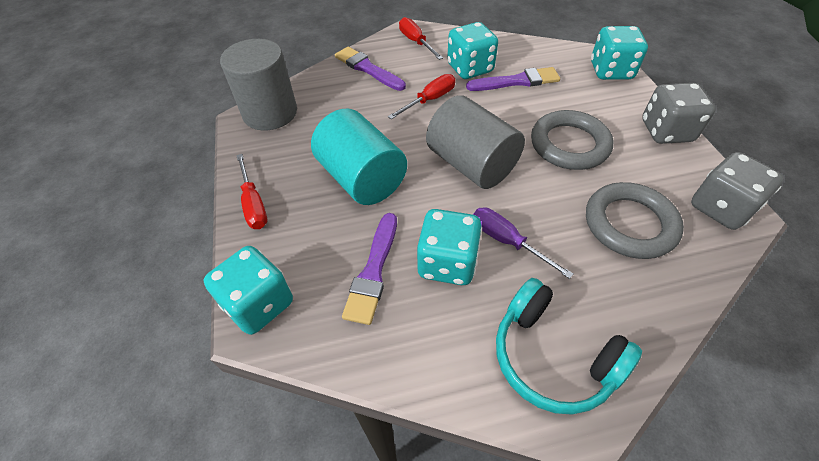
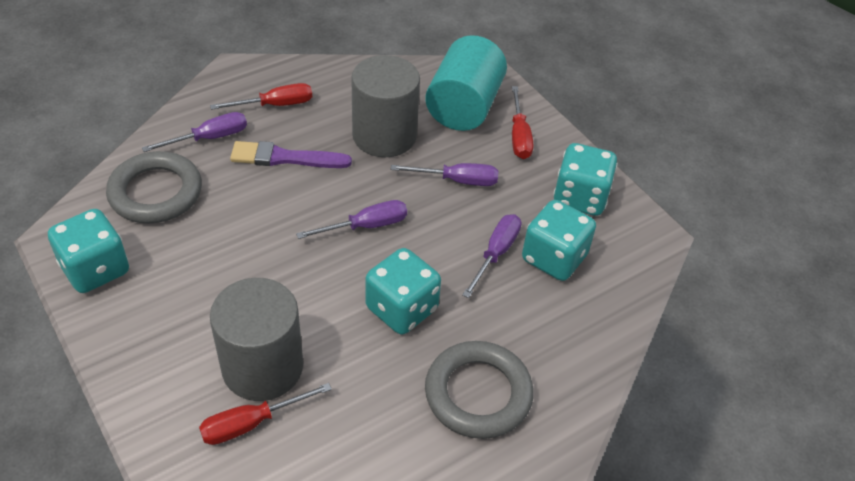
grey dice: 2 -> 0
purple brush: 3 -> 1
purple screwdriver: 1 -> 4
turquoise headphones: 1 -> 0

